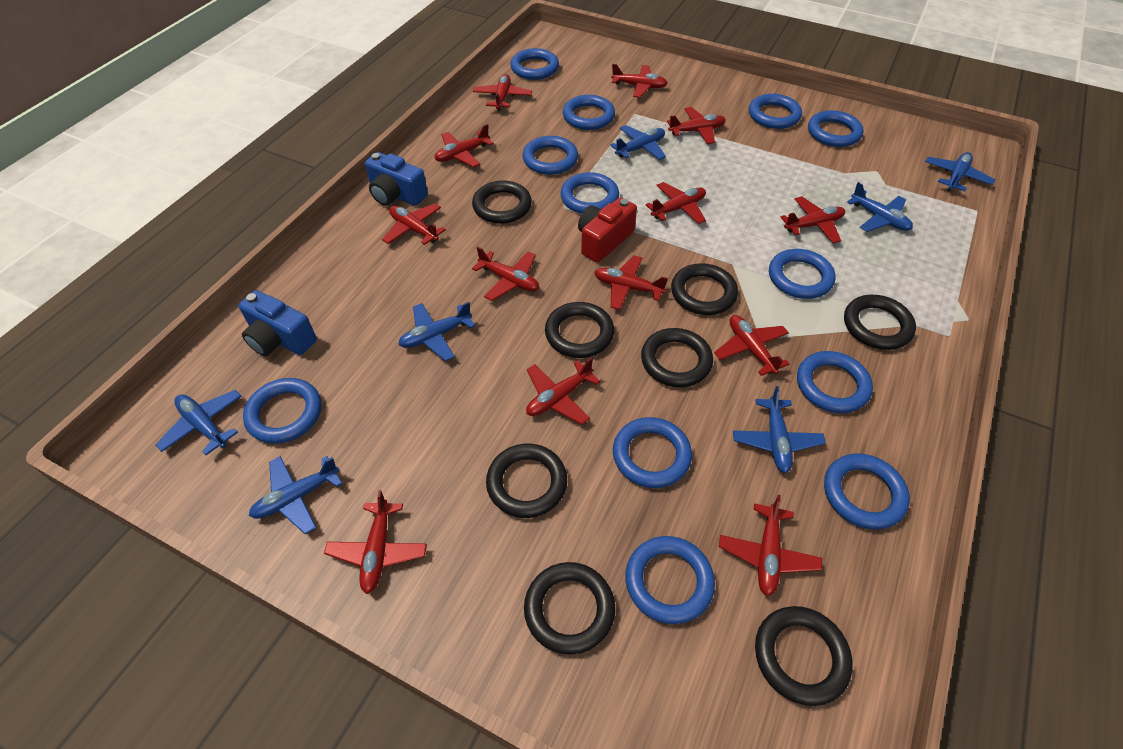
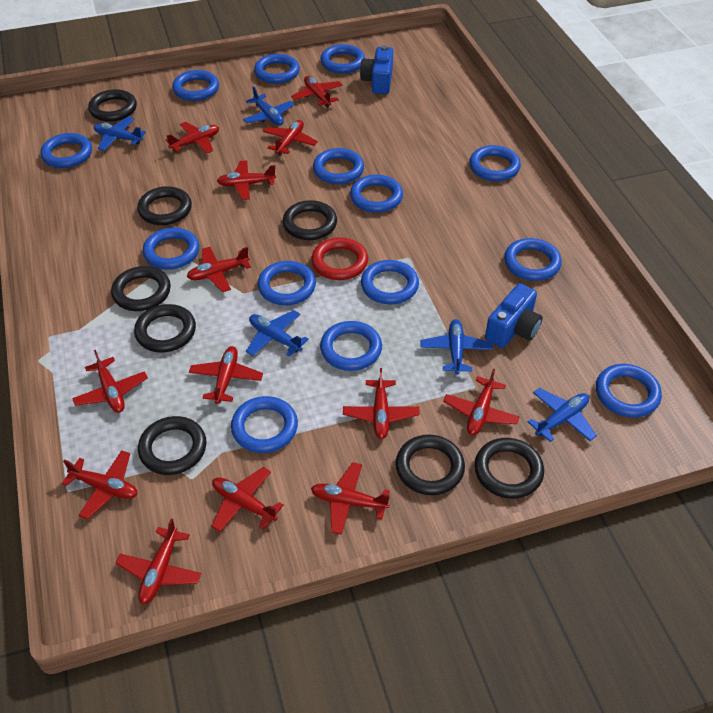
blue plane: 7 -> 5
blue ring: 12 -> 14
red camera: 1 -> 0
red ring: 0 -> 1

